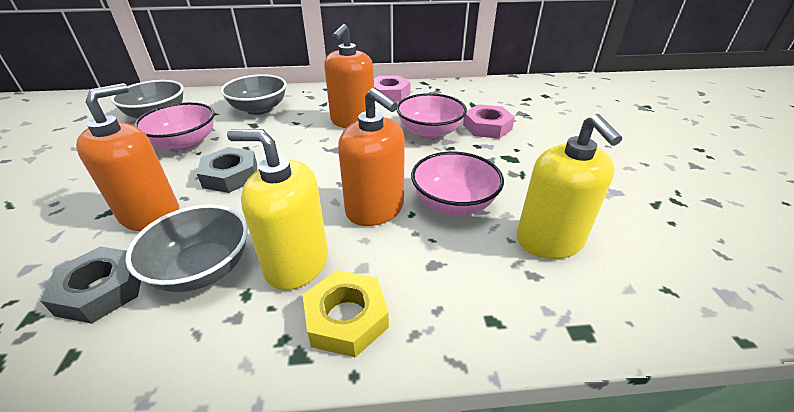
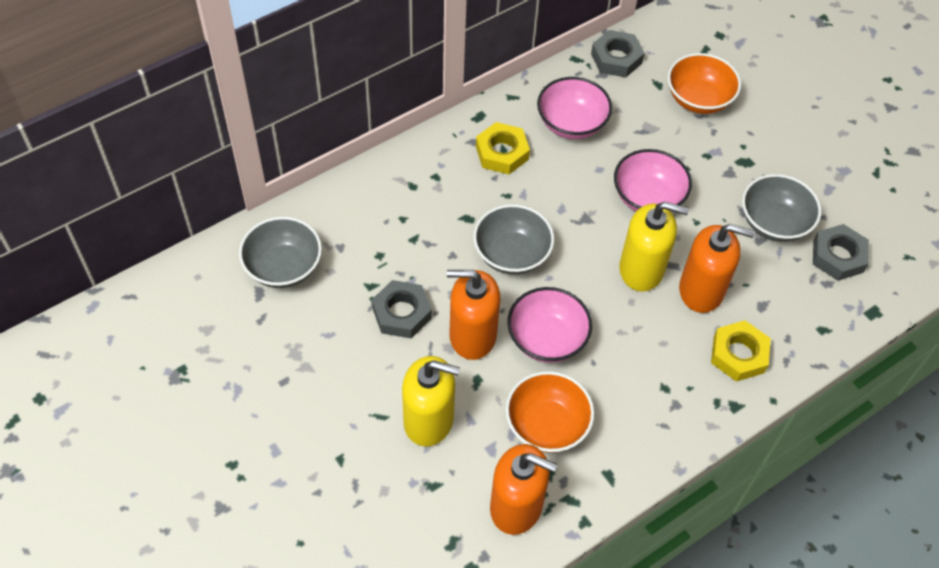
grey nut: 2 -> 3
orange bowl: 0 -> 2
pink nut: 2 -> 0
yellow nut: 1 -> 2

